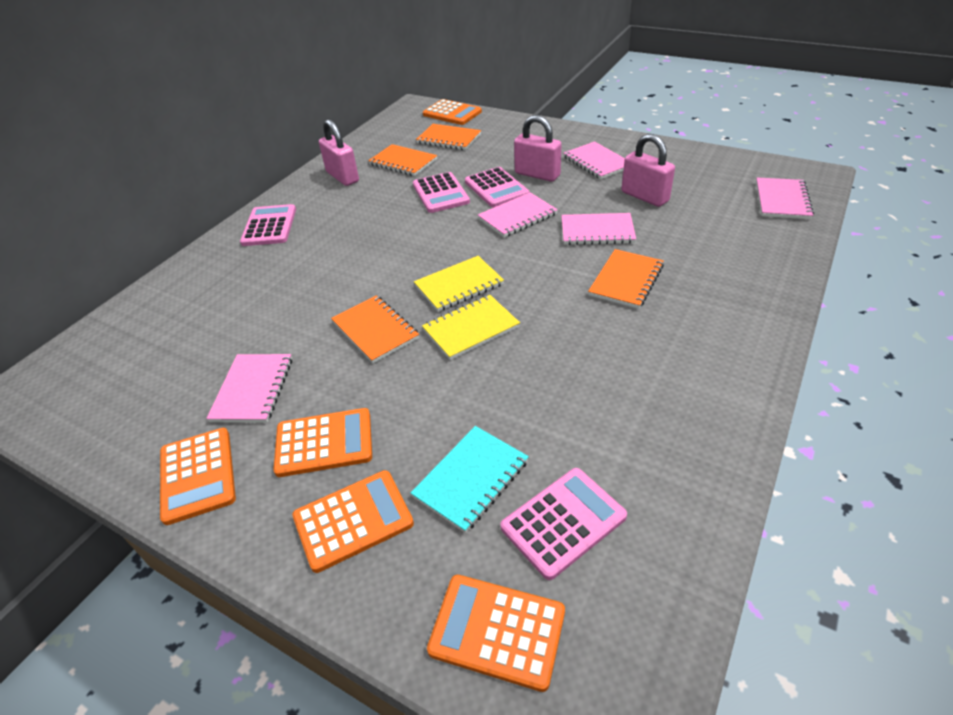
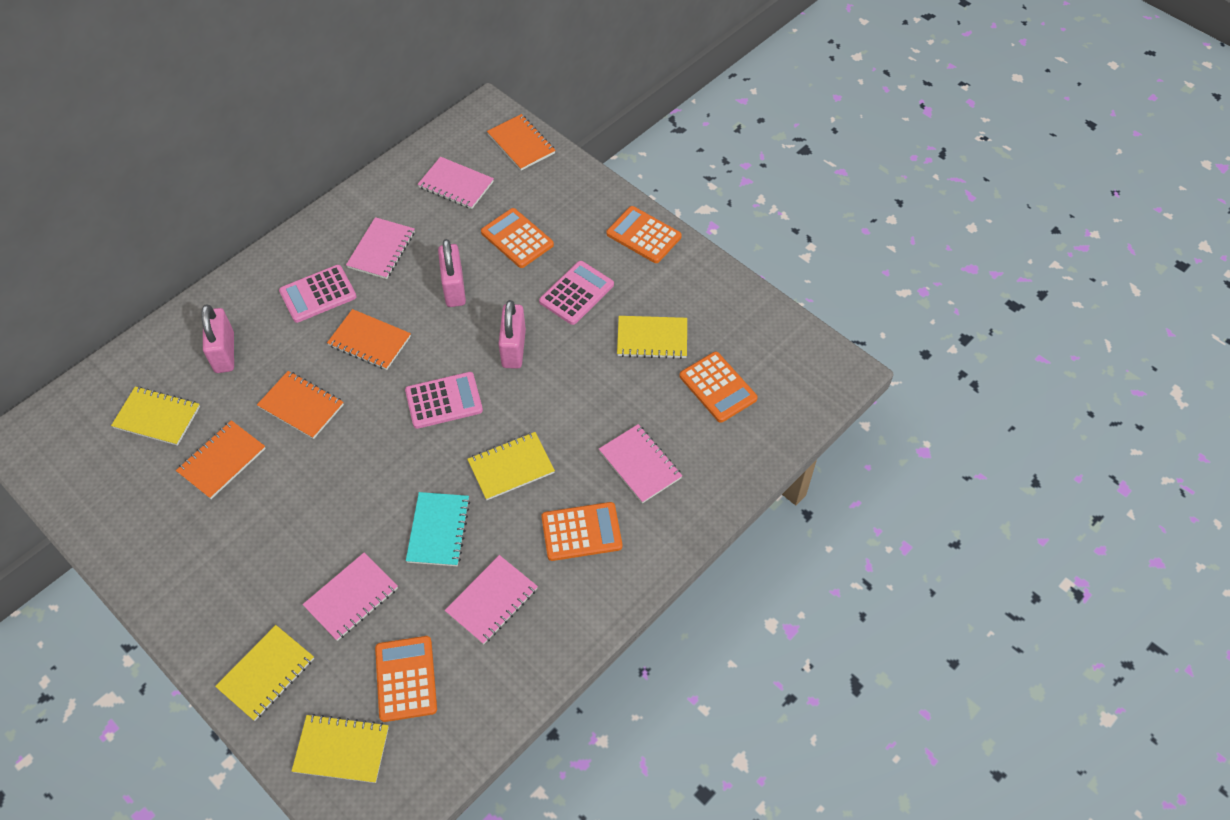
pink calculator: 4 -> 3
yellow notebook: 2 -> 5

